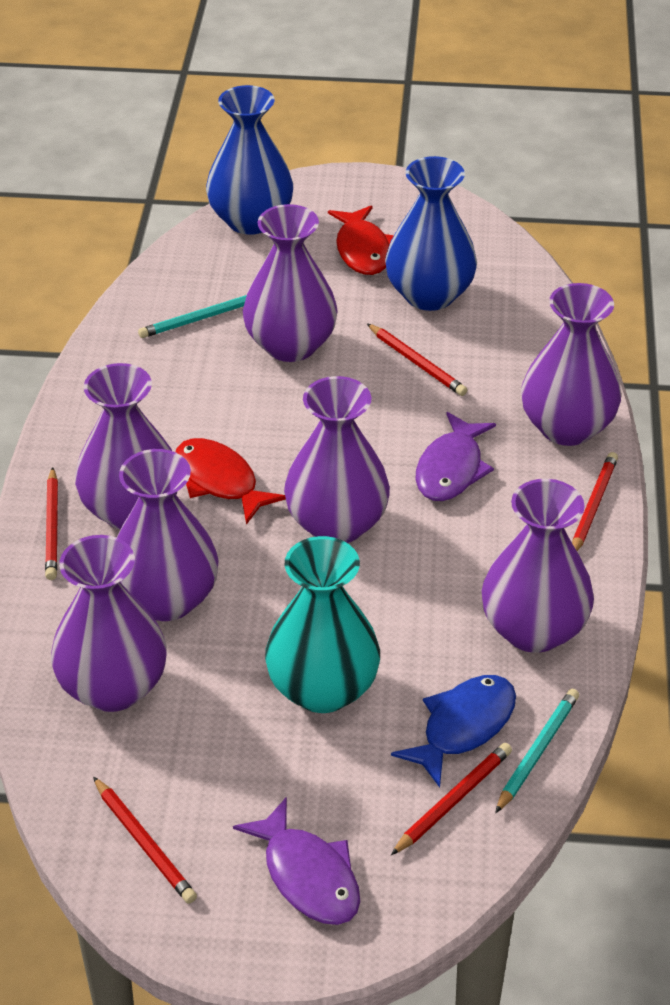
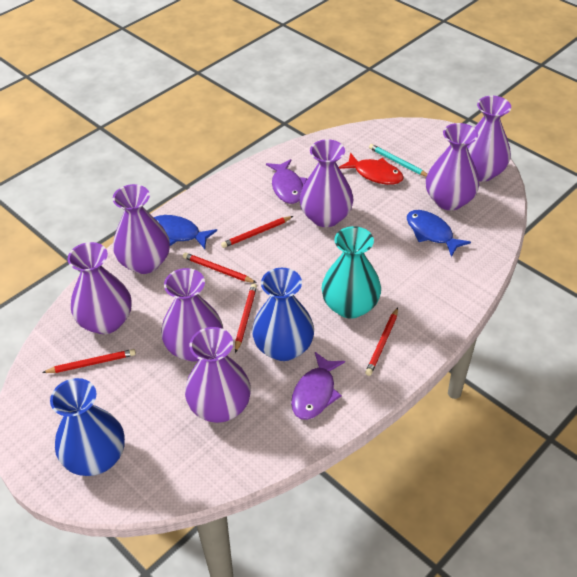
blue fish: 1 -> 2
red fish: 2 -> 1
turquoise pencil: 2 -> 1

